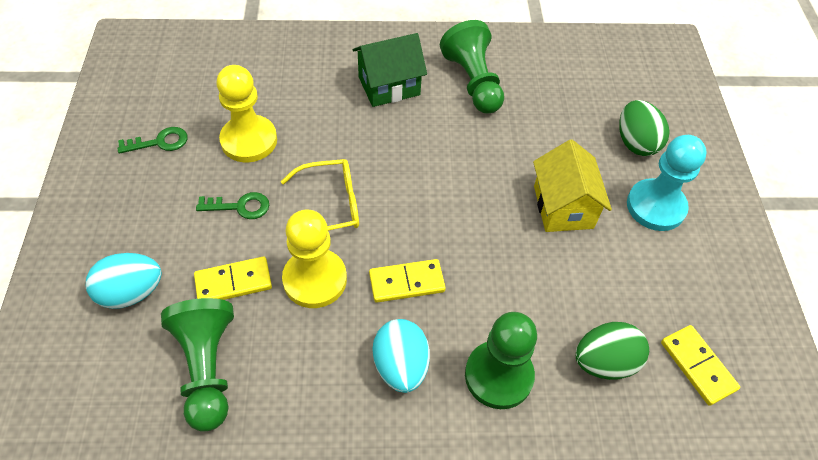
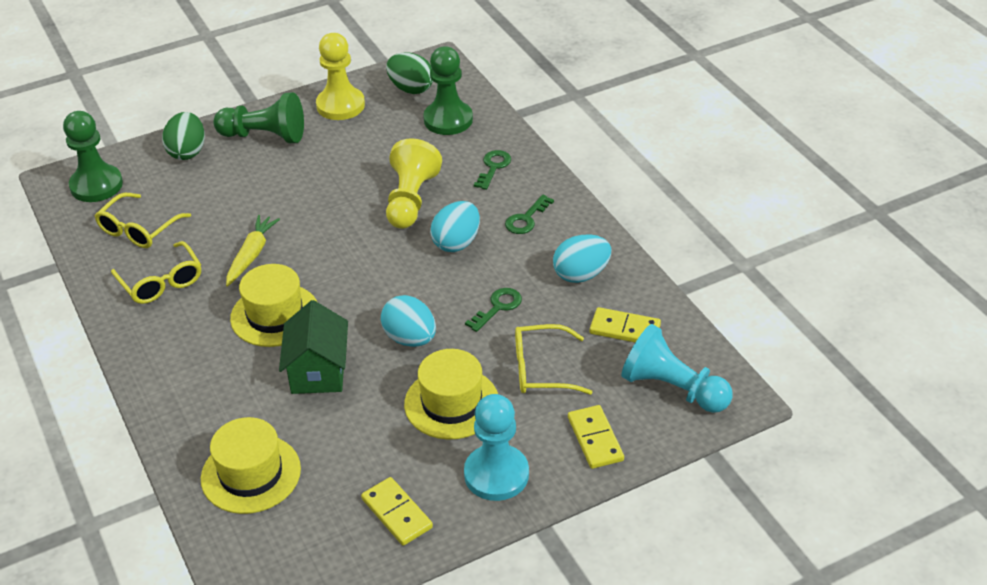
green key: 2 -> 3
turquoise egg: 2 -> 3
turquoise pawn: 1 -> 2
yellow carrot: 0 -> 1
yellow glasses: 1 -> 3
yellow hat: 0 -> 3
yellow house: 1 -> 0

